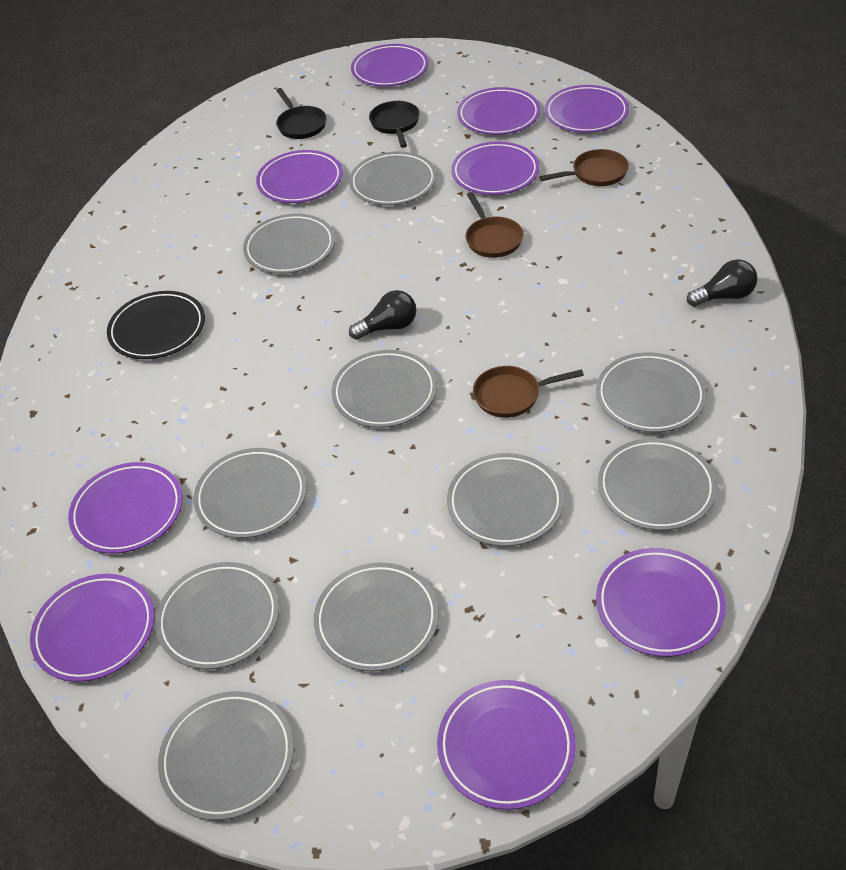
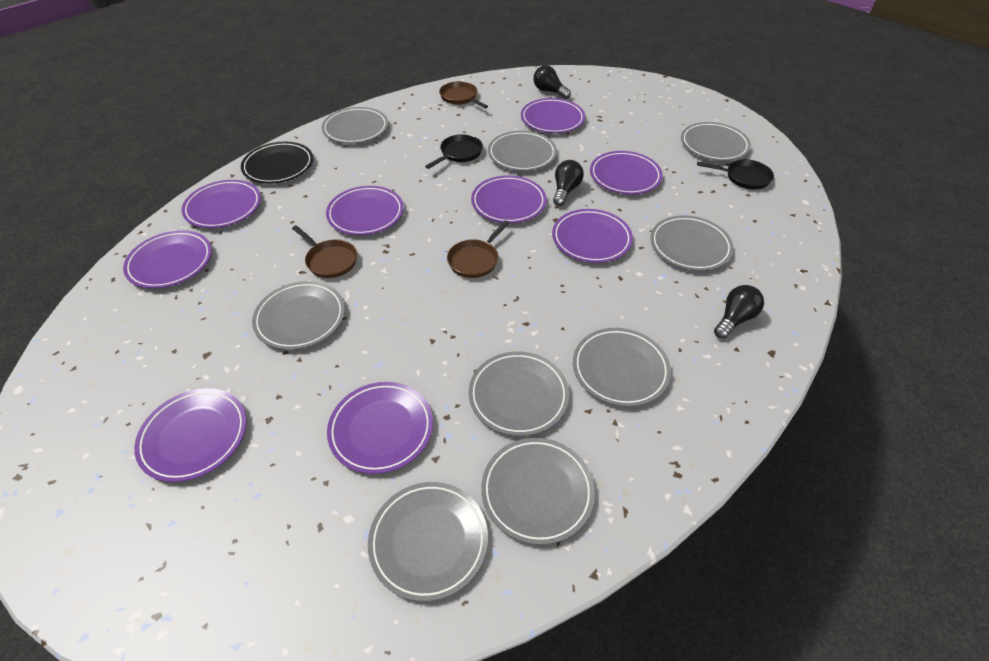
black light bulb: 2 -> 3
grey plate: 10 -> 9

